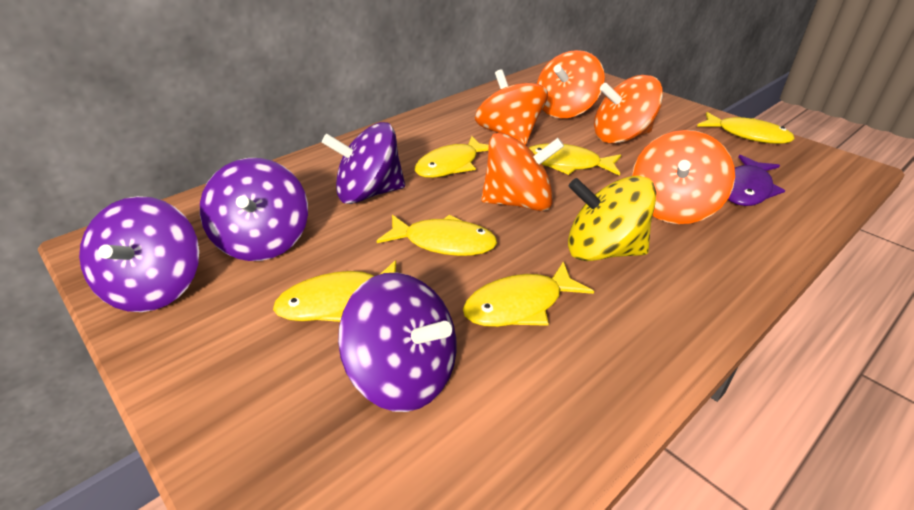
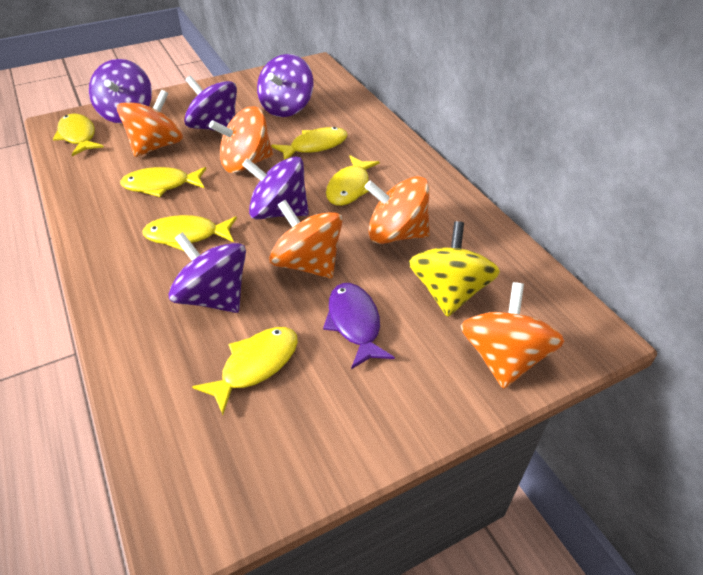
purple spinning top: 4 -> 5

